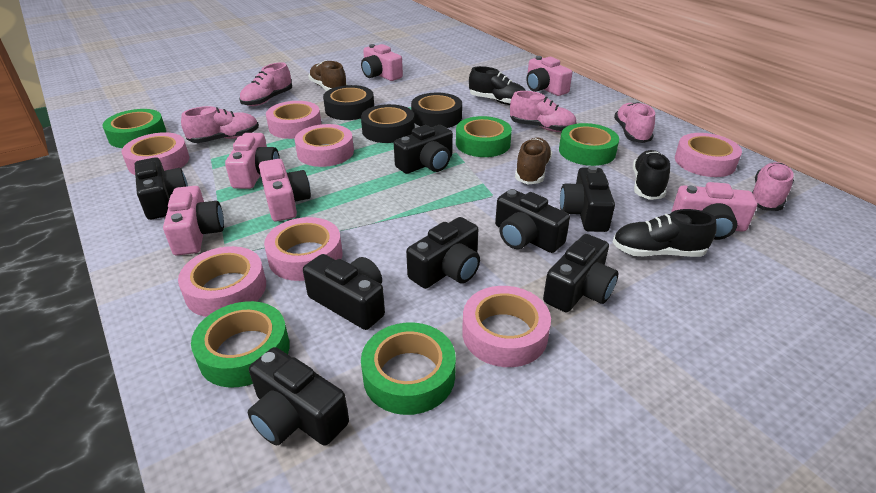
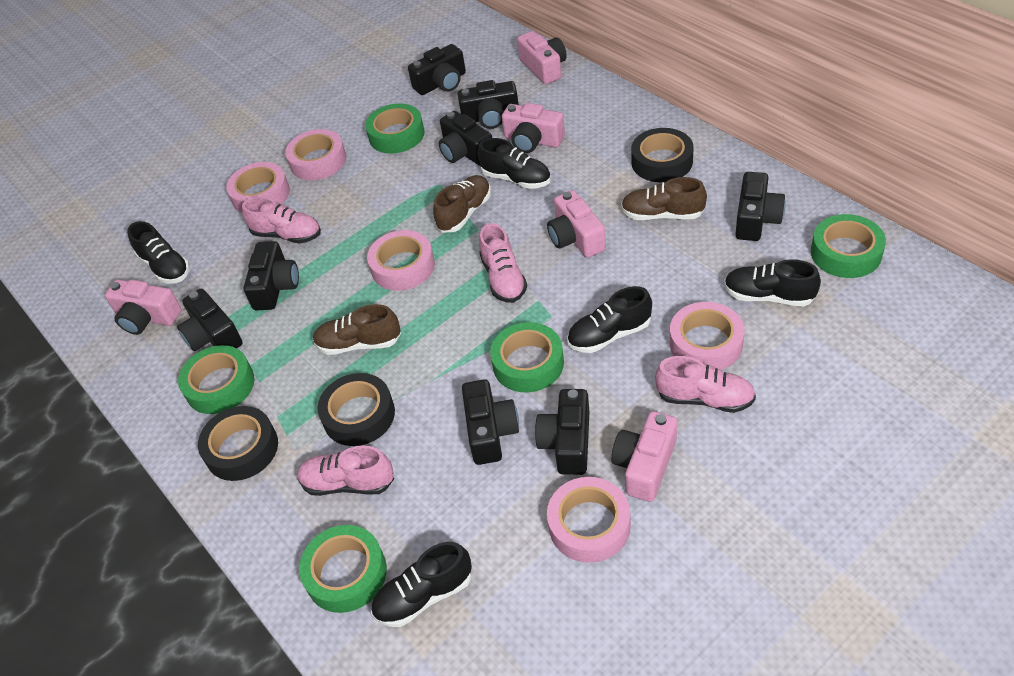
black shoe: 3 -> 5
brown shoe: 2 -> 3
pink camera: 6 -> 5
pink shoe: 5 -> 4
pink tape: 7 -> 5

